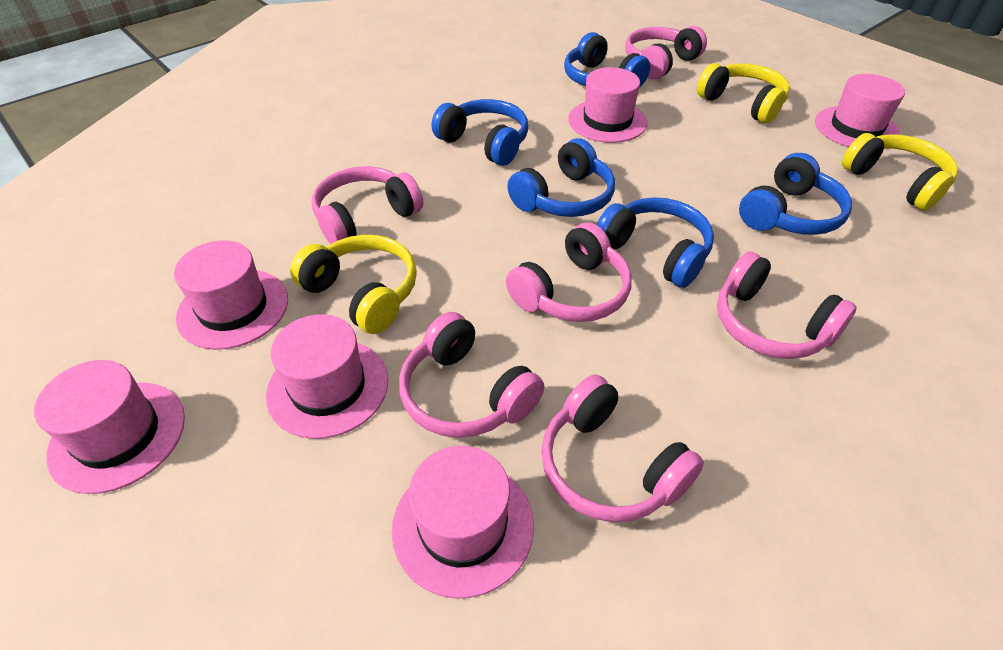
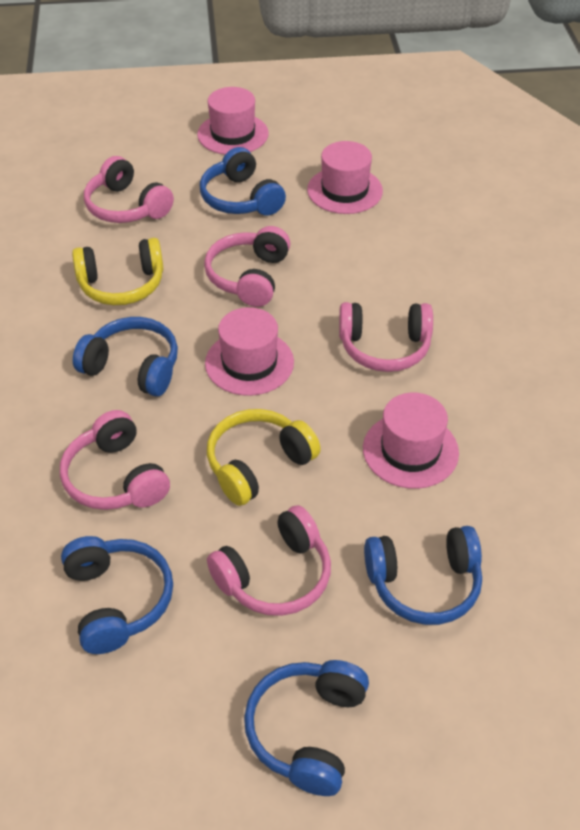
pink hat: 6 -> 4
pink headphones: 6 -> 5
yellow headphones: 3 -> 2

